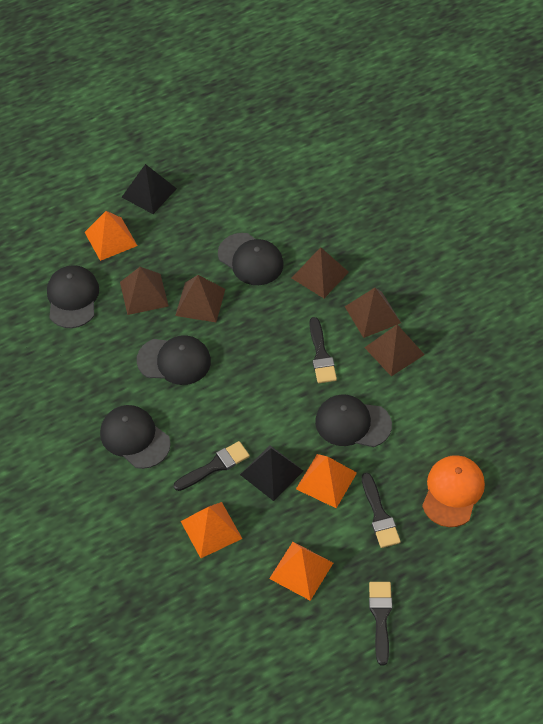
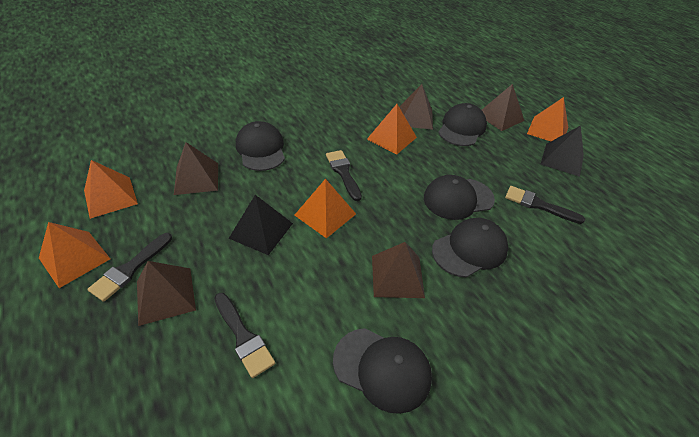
orange cap: 1 -> 0
orange pyramid: 4 -> 5

